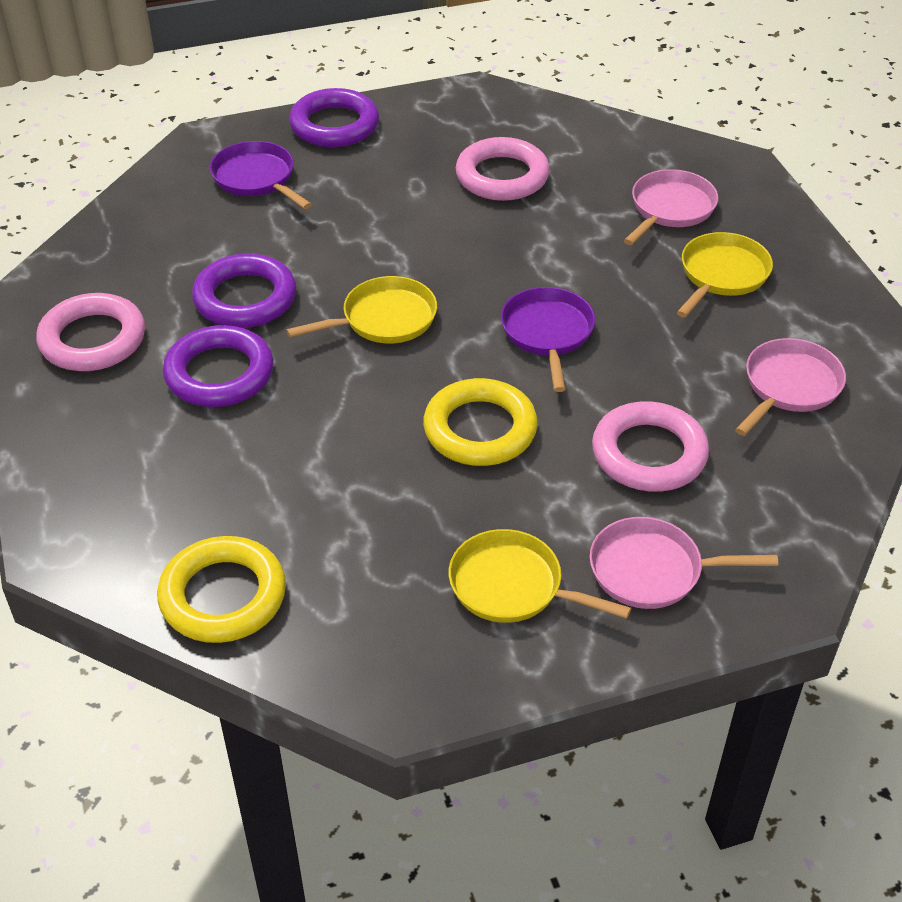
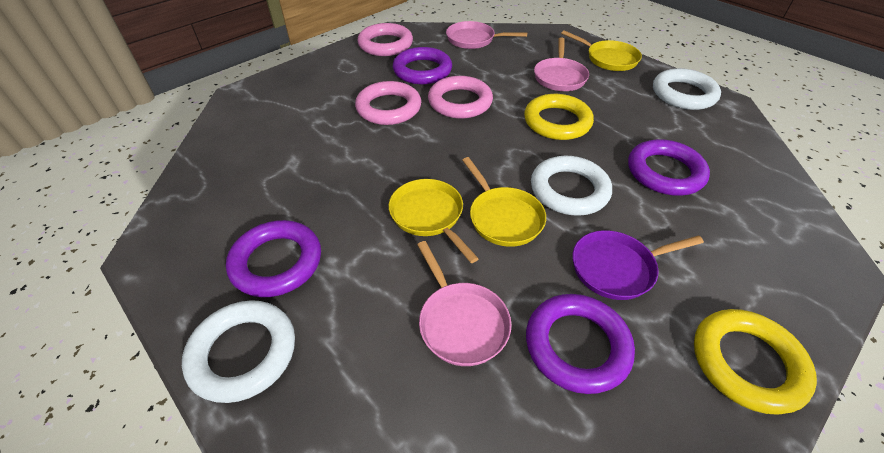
purple pan: 2 -> 1
purple ring: 3 -> 4
white ring: 0 -> 3

